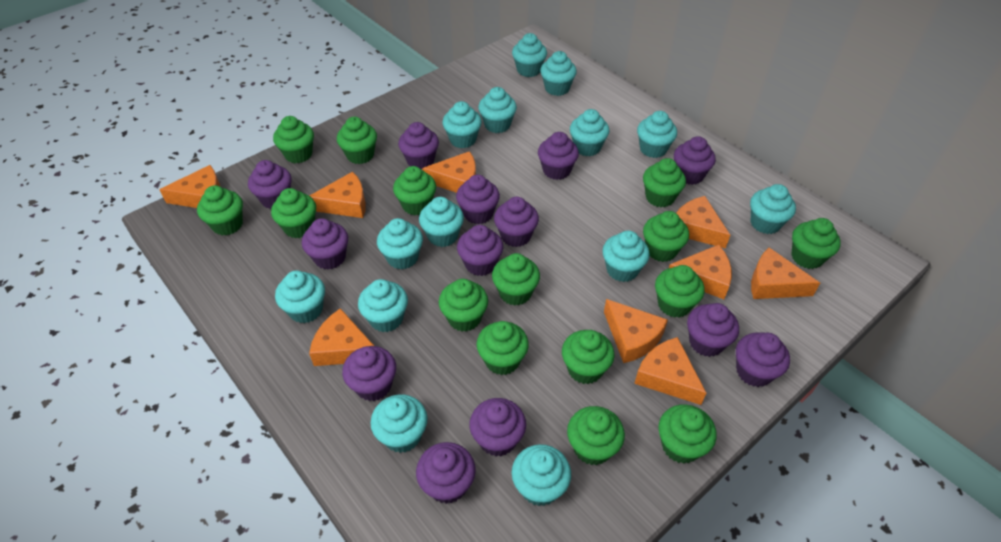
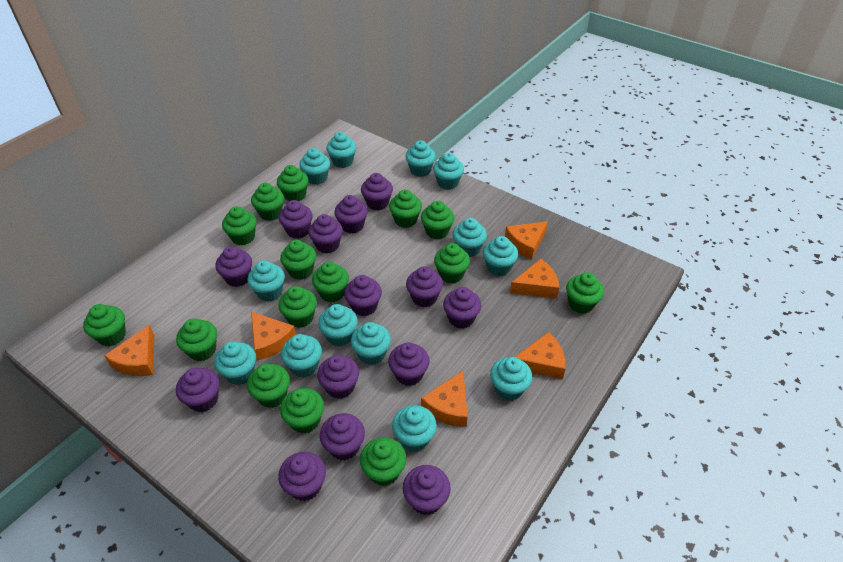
orange cheese: 9 -> 6
purple cupcake: 13 -> 14
turquoise cupcake: 14 -> 13

